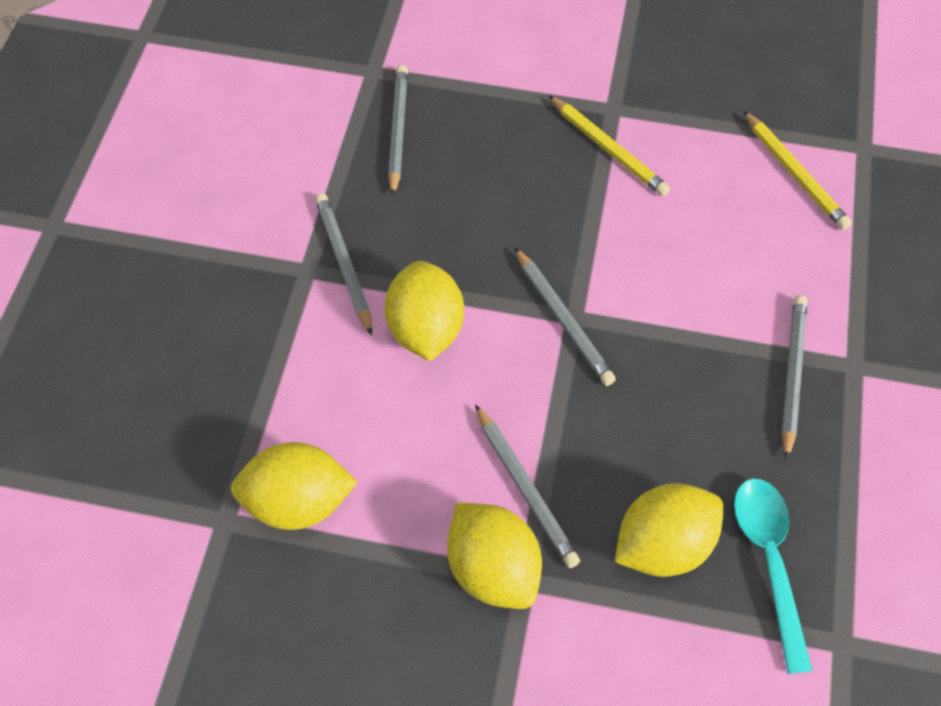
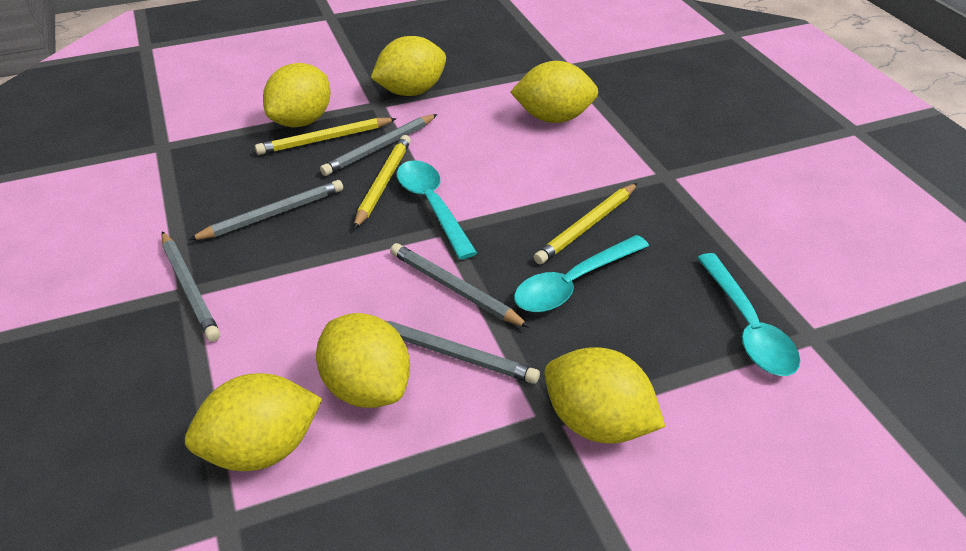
turquoise spoon: 1 -> 3
yellow lemon: 4 -> 6
yellow pencil: 2 -> 3

